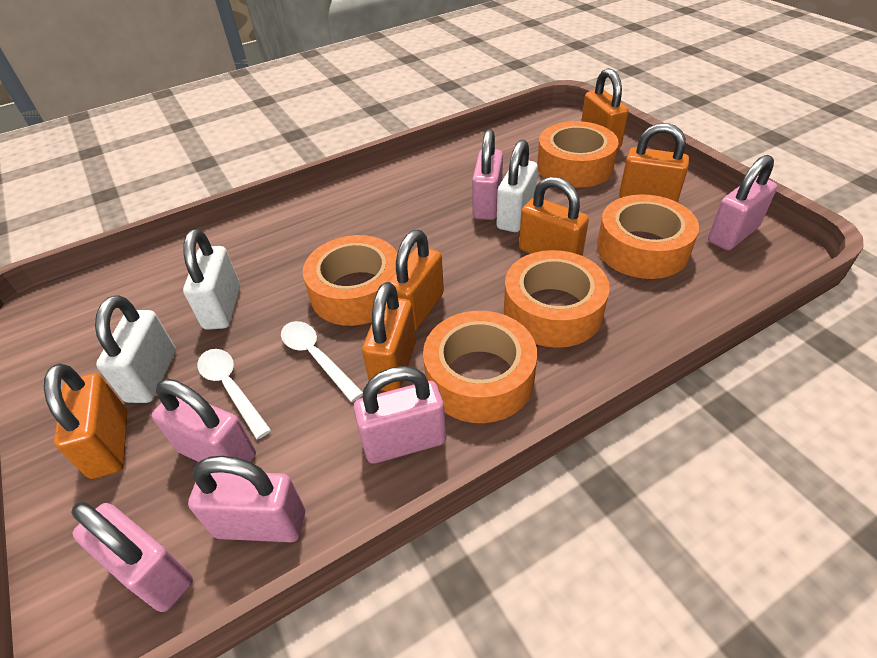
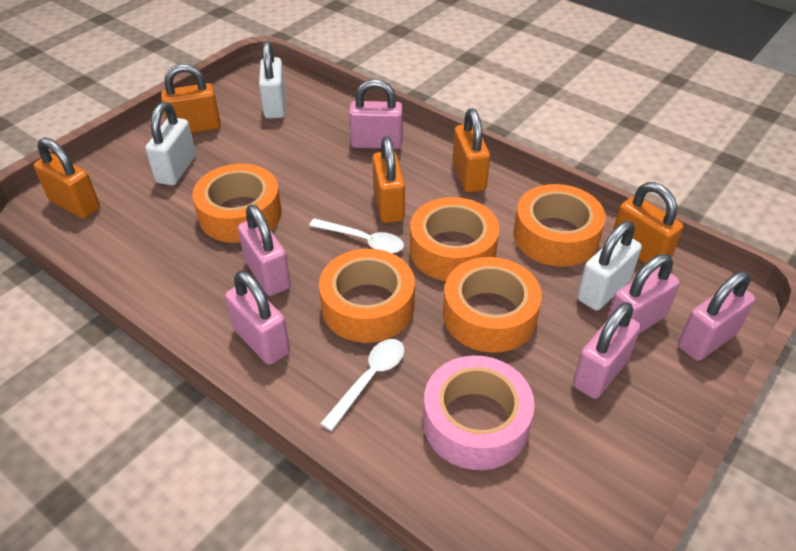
orange padlock: 6 -> 5
pink tape: 0 -> 1

